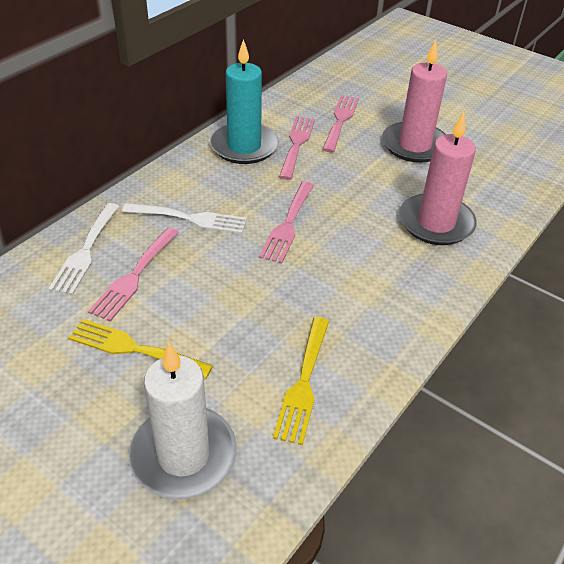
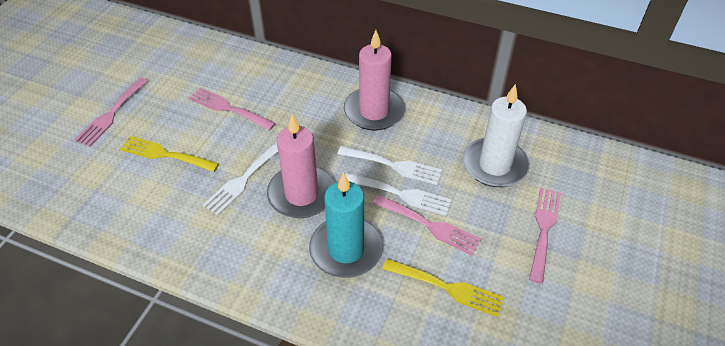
white fork: 2 -> 3

